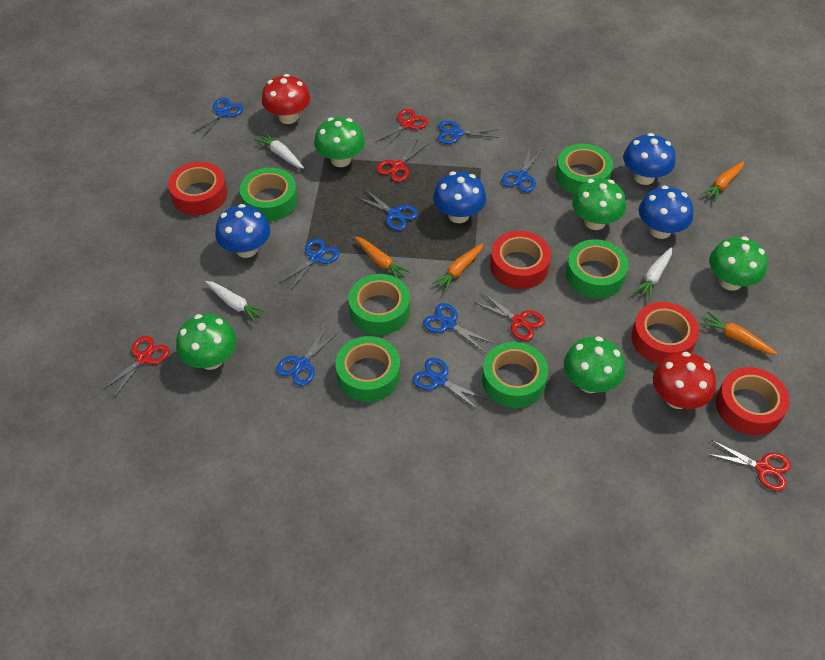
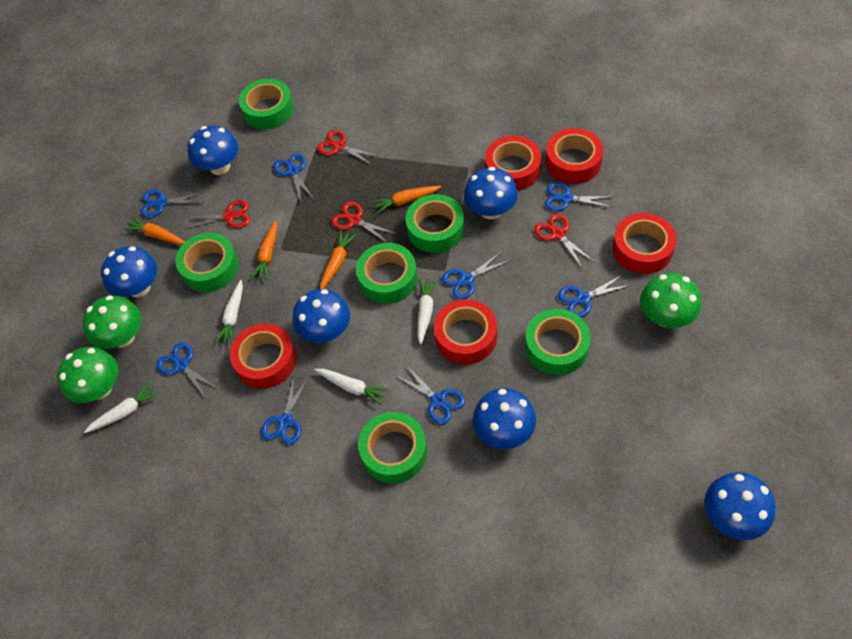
blue mushroom: 4 -> 6
green mushroom: 5 -> 3
red mushroom: 2 -> 0
red scissors: 5 -> 4
red tape: 4 -> 5
white carrot: 3 -> 4

